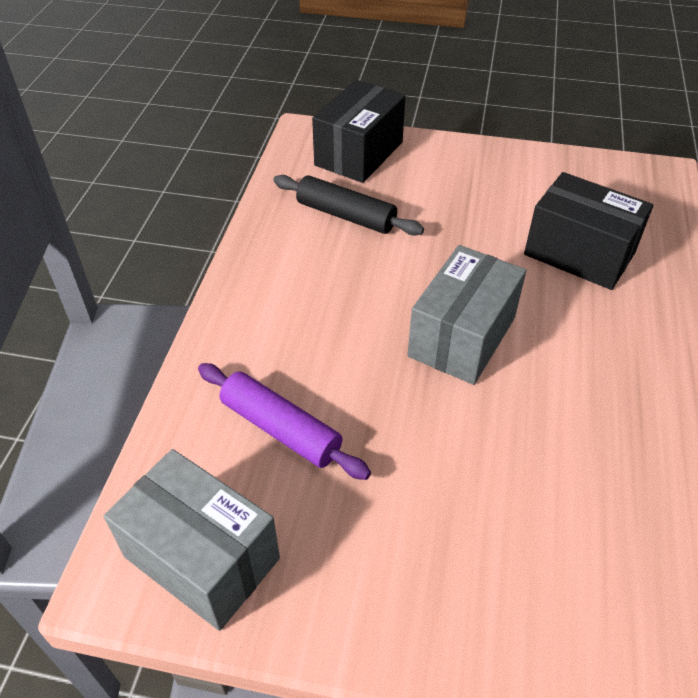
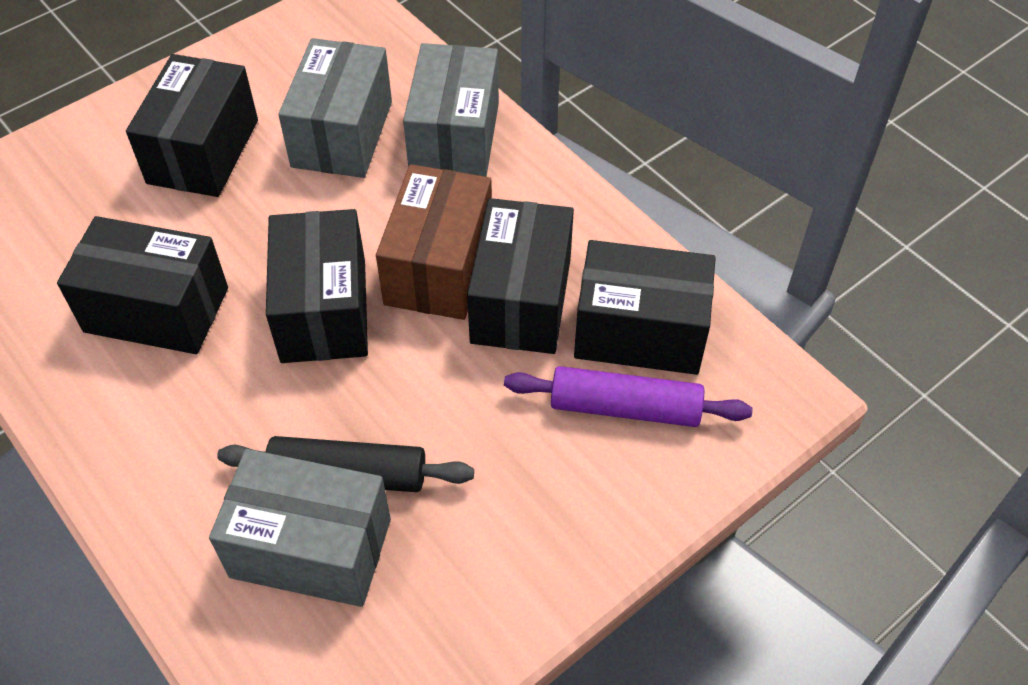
black box: 2 -> 5
brown box: 0 -> 1
grey box: 2 -> 3

